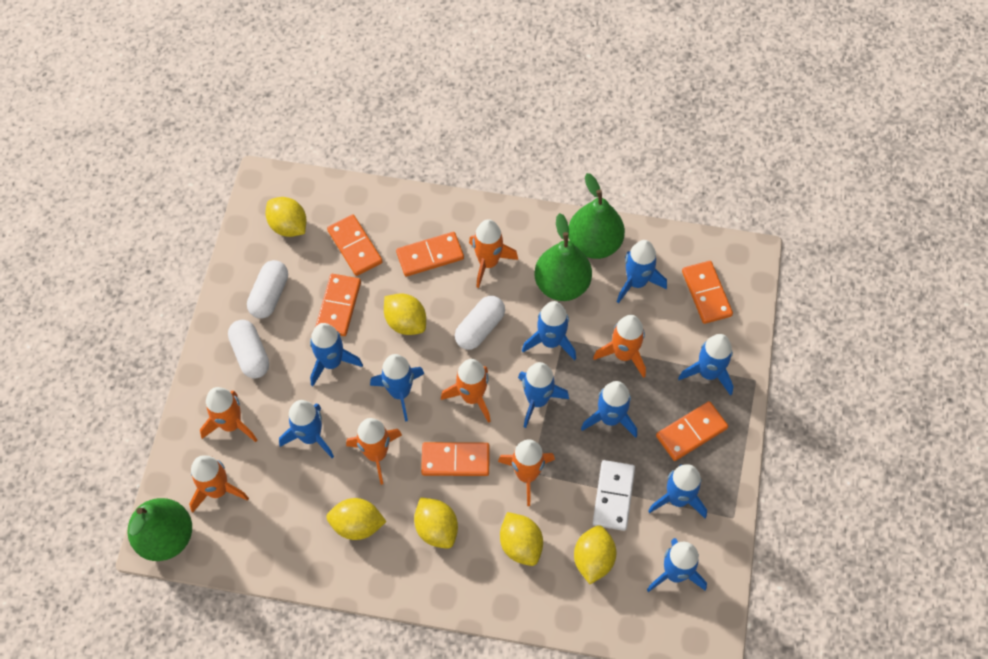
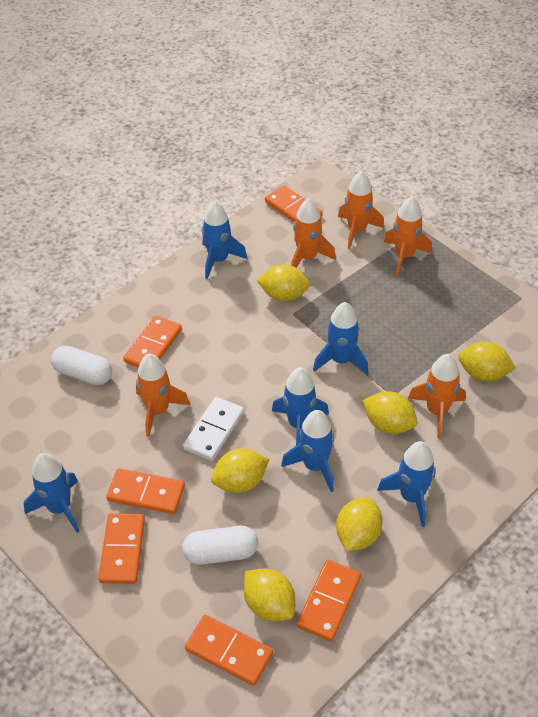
blue rocket: 10 -> 6
green pear: 3 -> 0
orange rocket: 7 -> 5
white capsule: 3 -> 2

